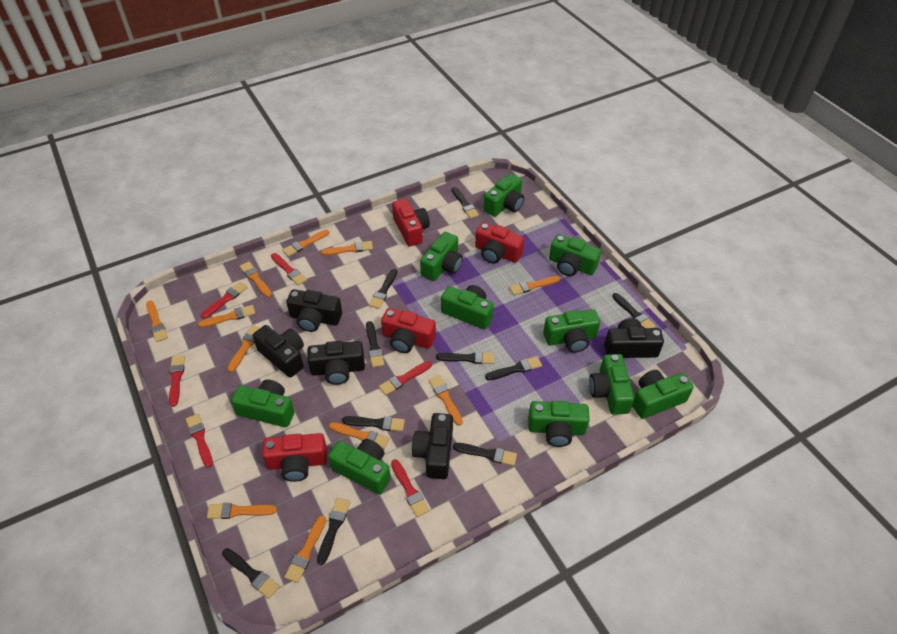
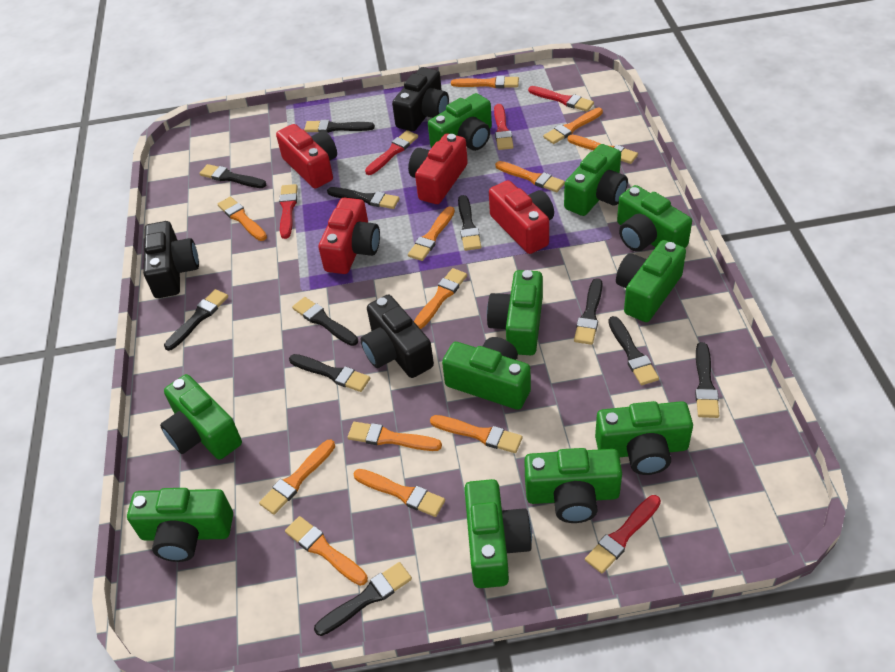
black brush: 10 -> 11
black camera: 5 -> 3
green camera: 10 -> 11
orange brush: 11 -> 12
red brush: 6 -> 5

